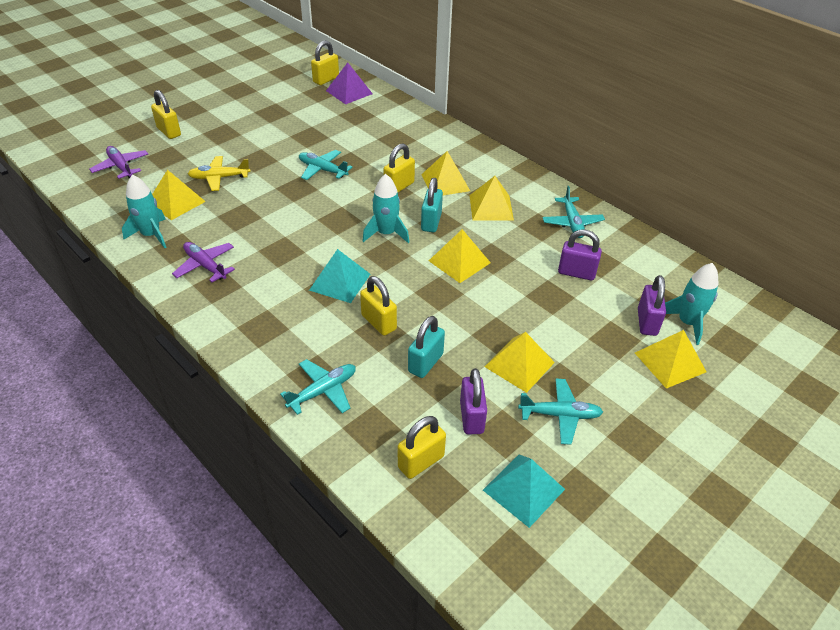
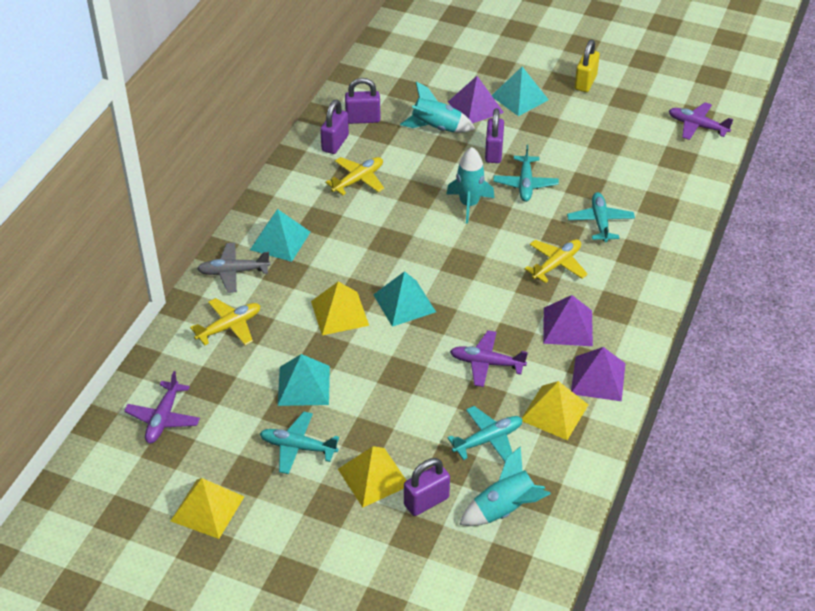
grey plane: 0 -> 1
purple padlock: 3 -> 4
purple plane: 2 -> 3
purple pyramid: 1 -> 3
turquoise padlock: 2 -> 0
turquoise pyramid: 2 -> 4
yellow padlock: 5 -> 1
yellow plane: 1 -> 3
yellow pyramid: 6 -> 4

